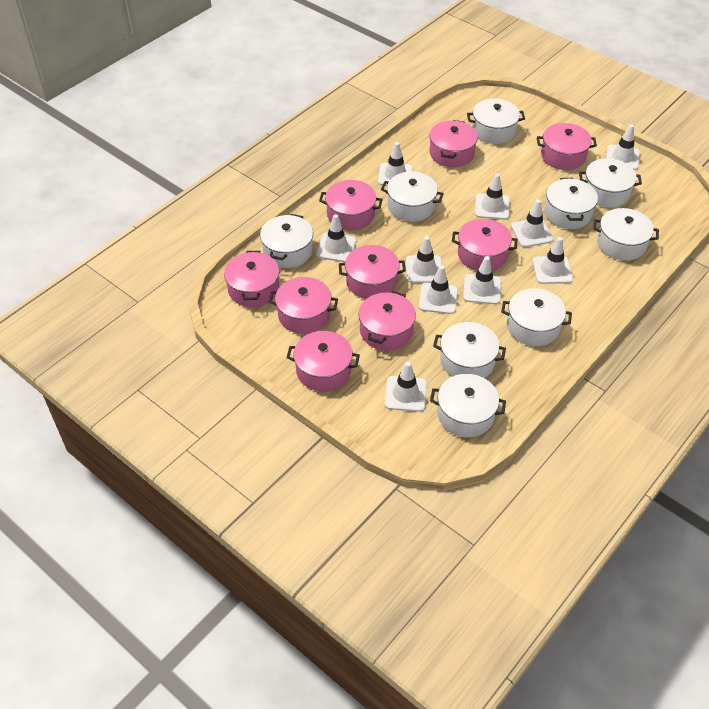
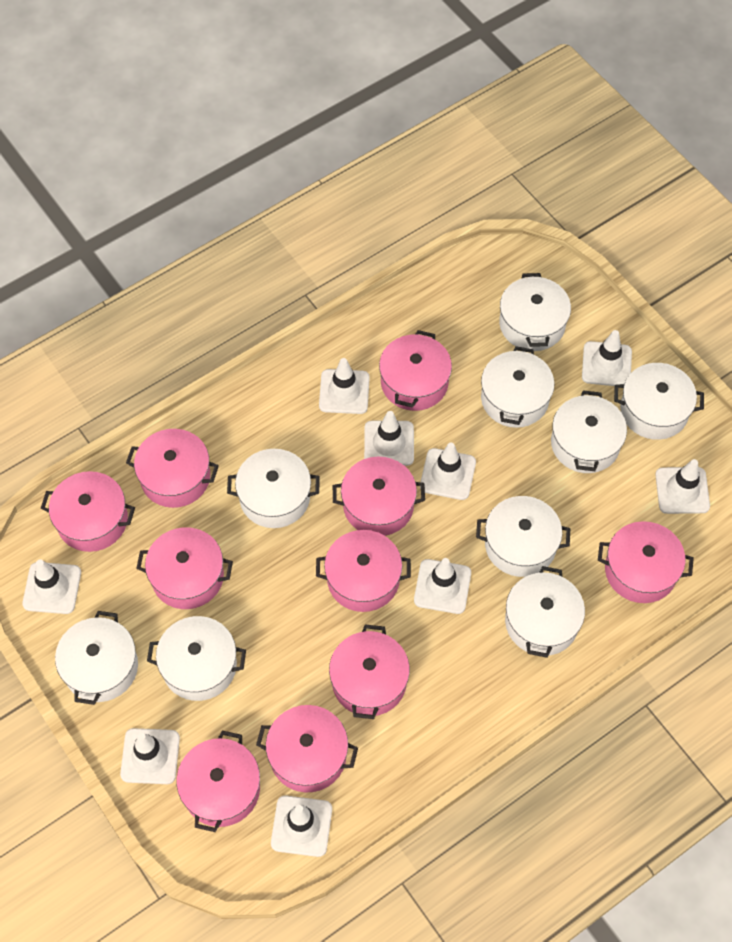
pink pot: 9 -> 10
white traffic cone: 10 -> 9

